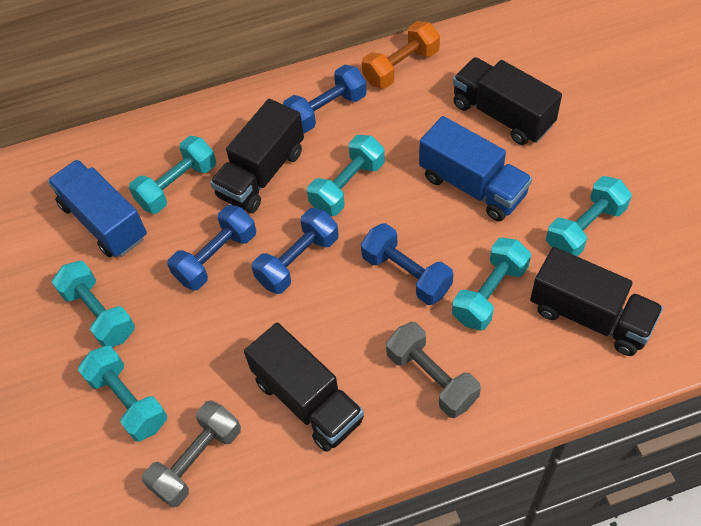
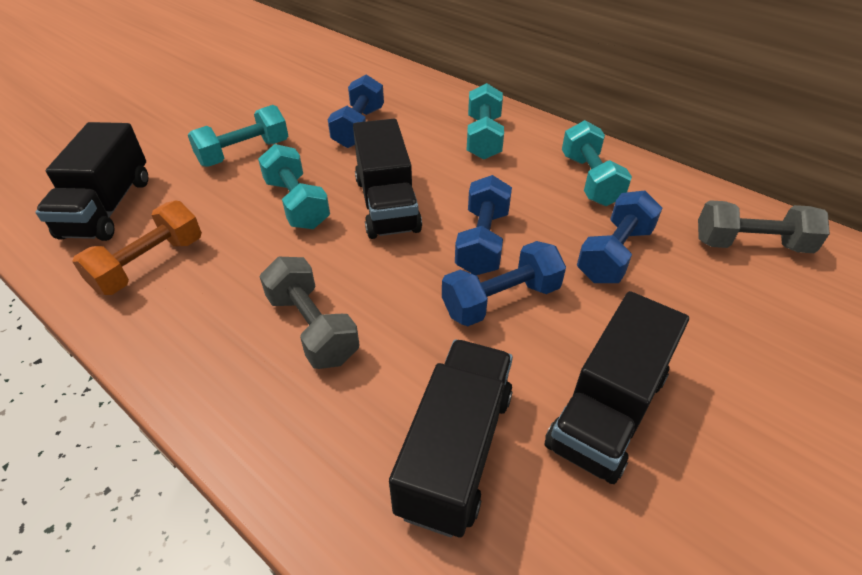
blue truck: 2 -> 0
turquoise dumbbell: 6 -> 4

